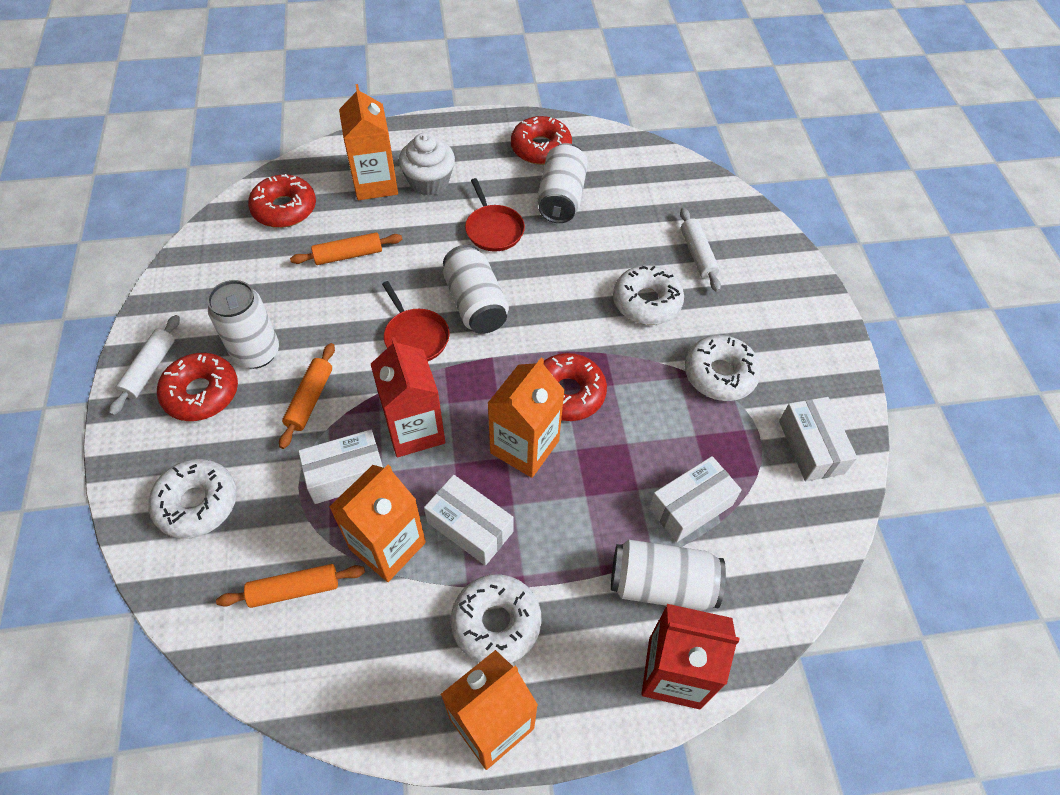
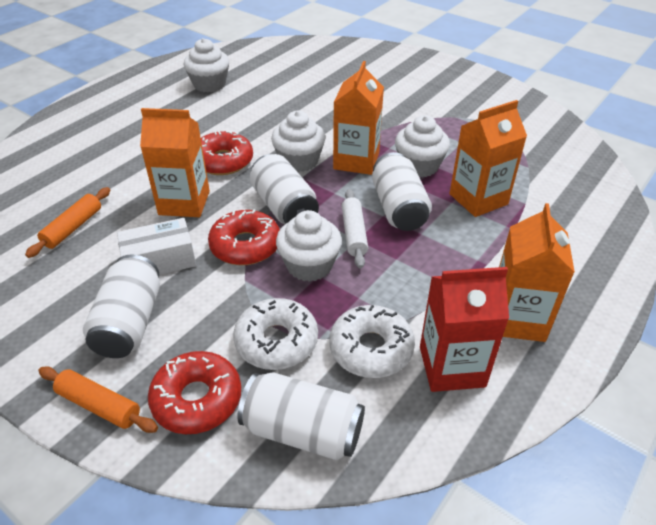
orange rolling pin: 3 -> 2
red carton: 2 -> 1
red donut: 4 -> 3
red pan: 2 -> 0
white box: 4 -> 1
white cupcake: 1 -> 4
white donut: 4 -> 2
white rolling pin: 2 -> 1

